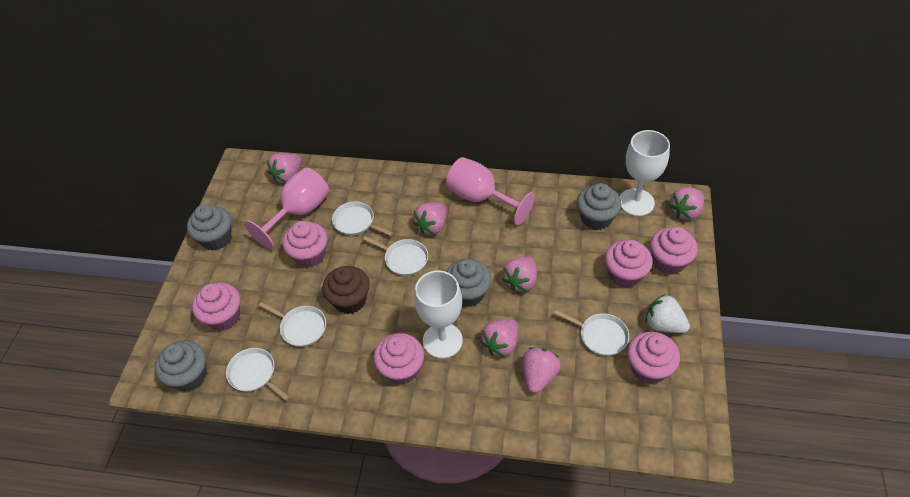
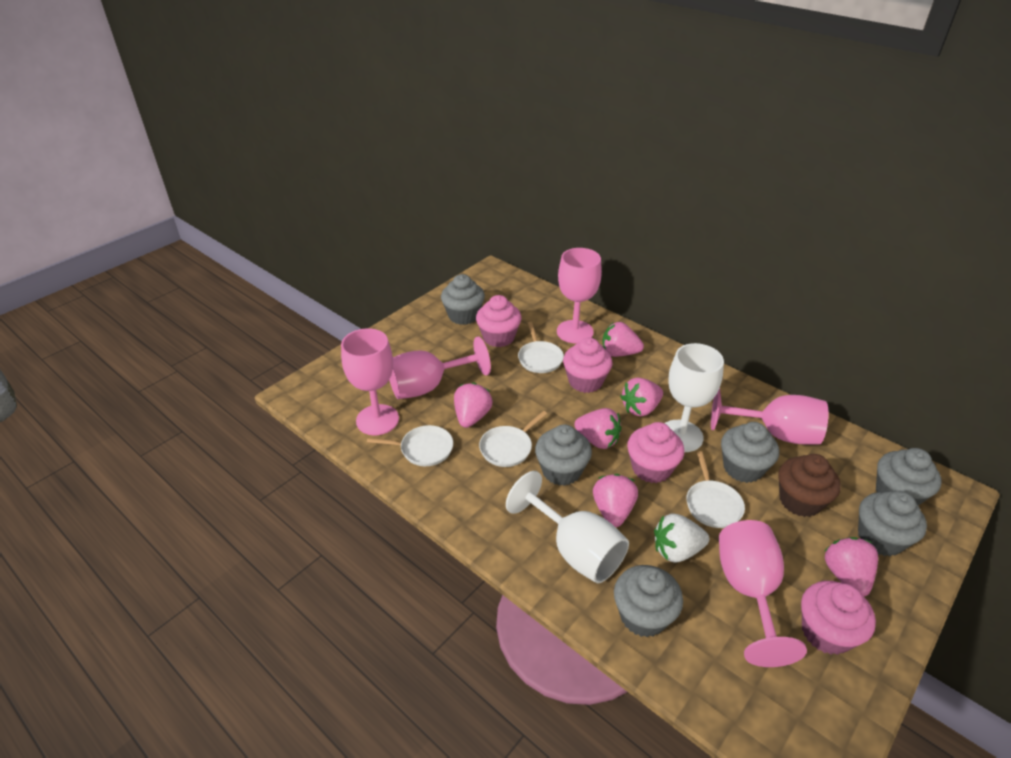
grey cupcake: 4 -> 6
pink cupcake: 6 -> 4
pink goblet: 2 -> 5
white pan: 5 -> 4

